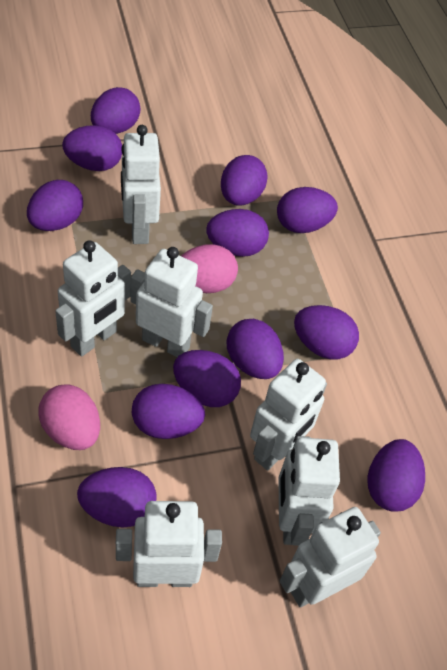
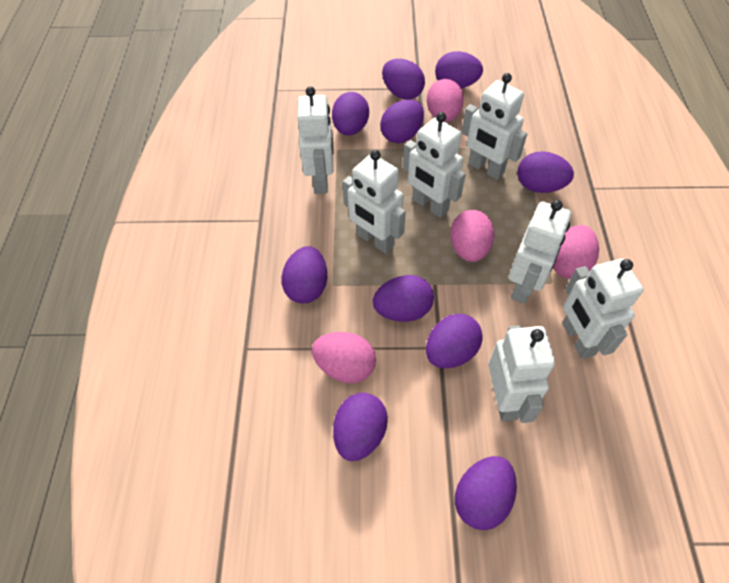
pink egg: 2 -> 4
purple egg: 12 -> 10

